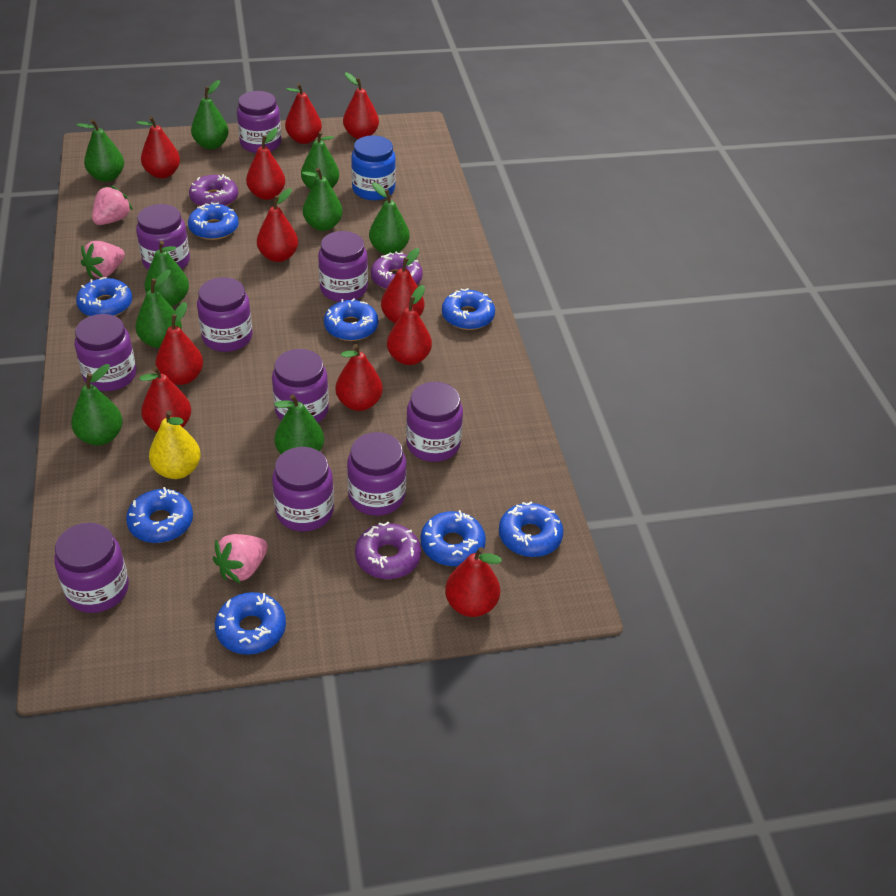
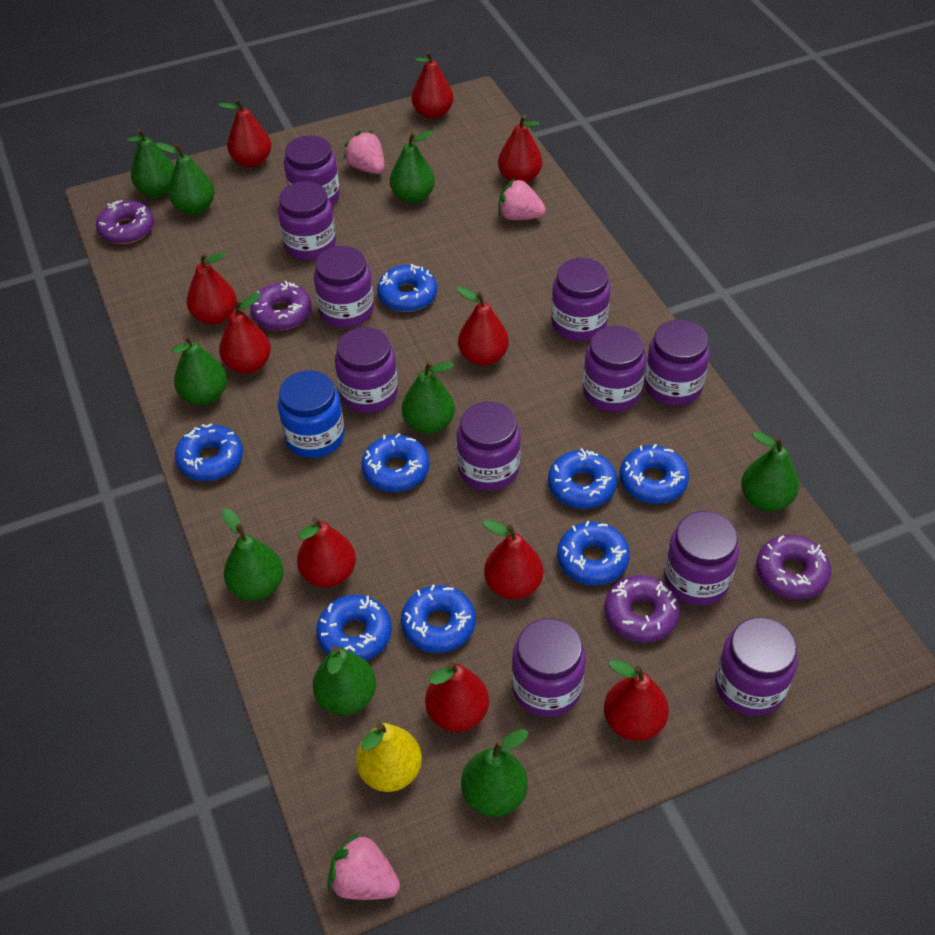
purple donut: 3 -> 4
purple jar: 10 -> 11
red pear: 11 -> 10

